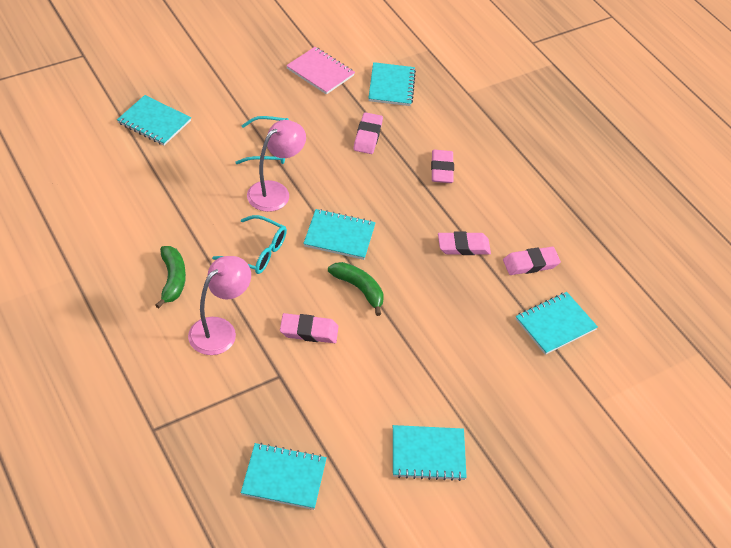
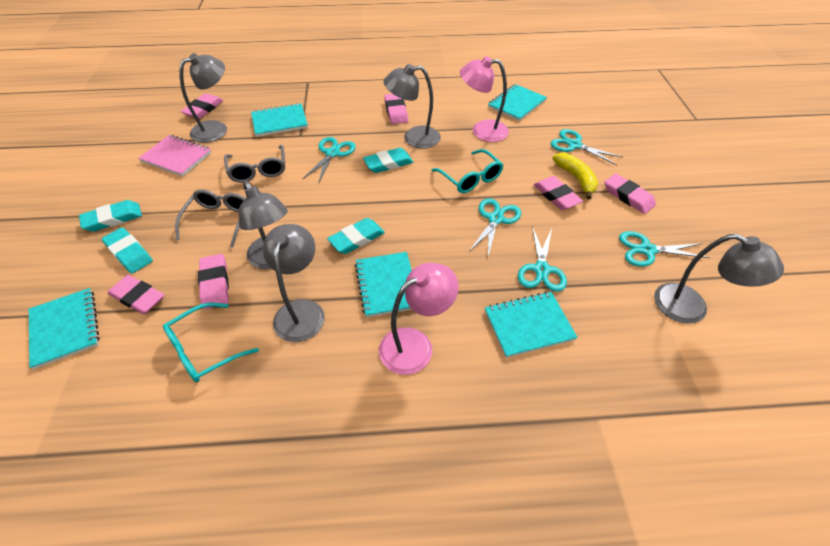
green banana: 2 -> 0
grey glasses: 0 -> 2
grey lamp: 0 -> 5
pink eraser: 5 -> 6
turquoise eraser: 0 -> 4
turquoise notebook: 6 -> 5
turquoise scissors: 0 -> 5
yellow banana: 0 -> 1

